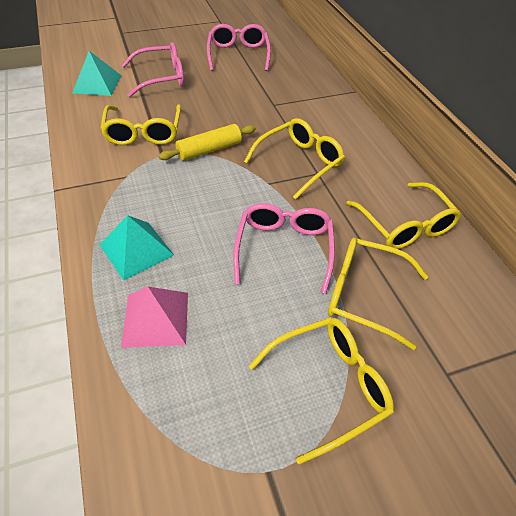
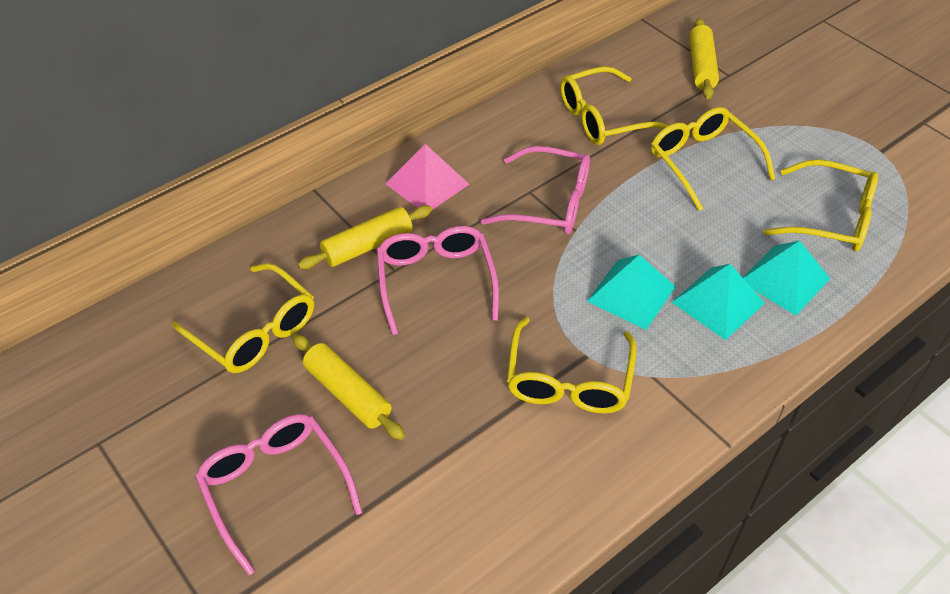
turquoise pyramid: 2 -> 3
yellow rolling pin: 1 -> 3

